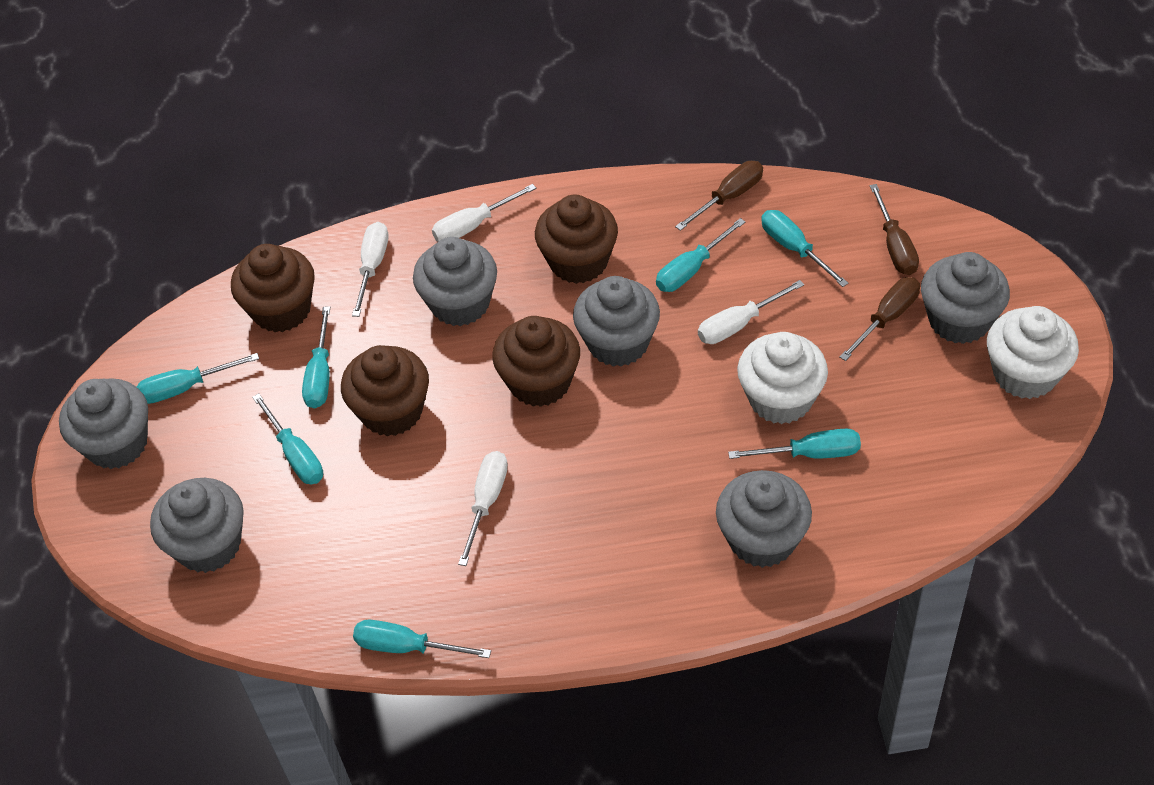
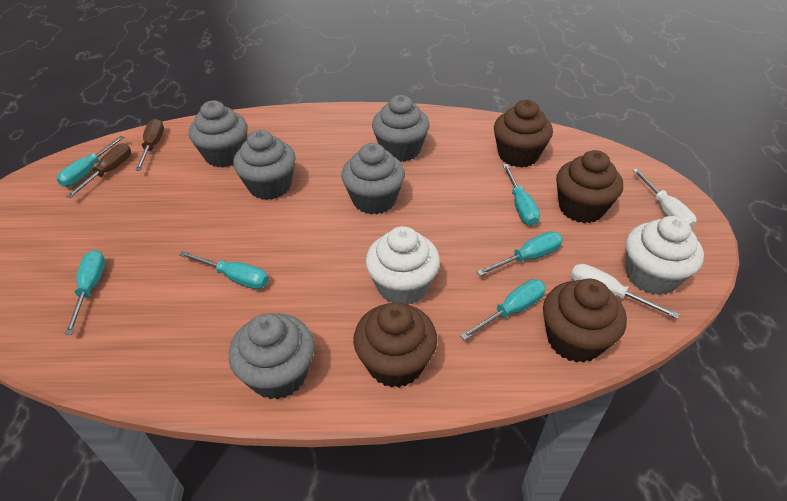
brown screwdriver: 3 -> 2
grey cupcake: 6 -> 5
turquoise screwdriver: 7 -> 6
white screwdriver: 4 -> 2

